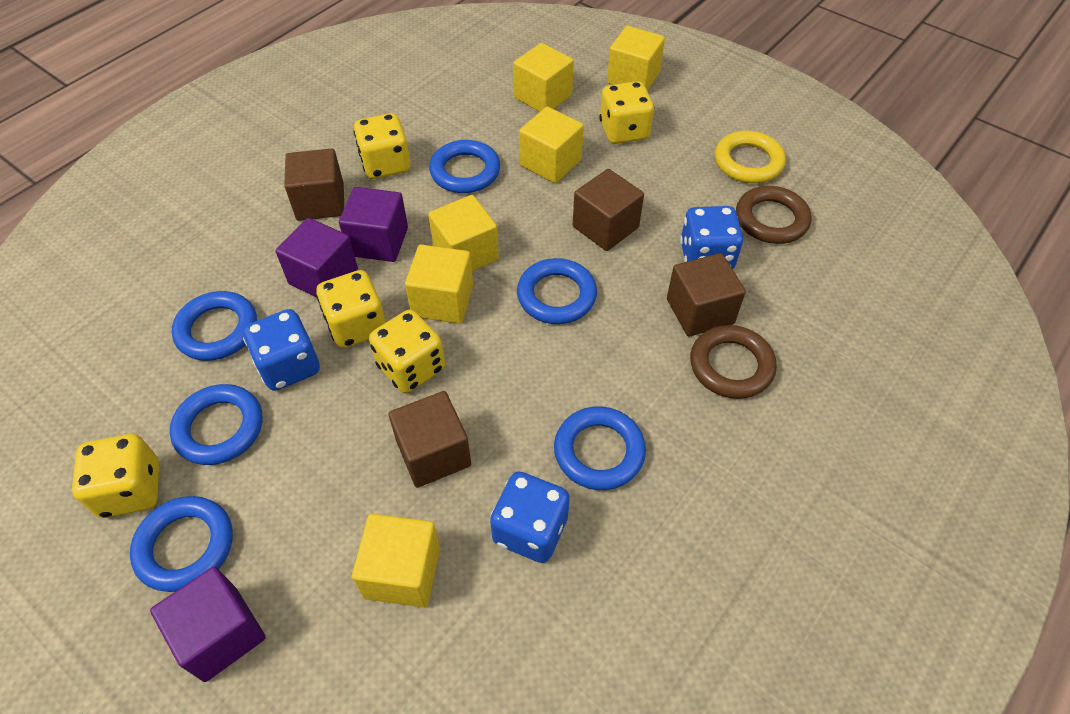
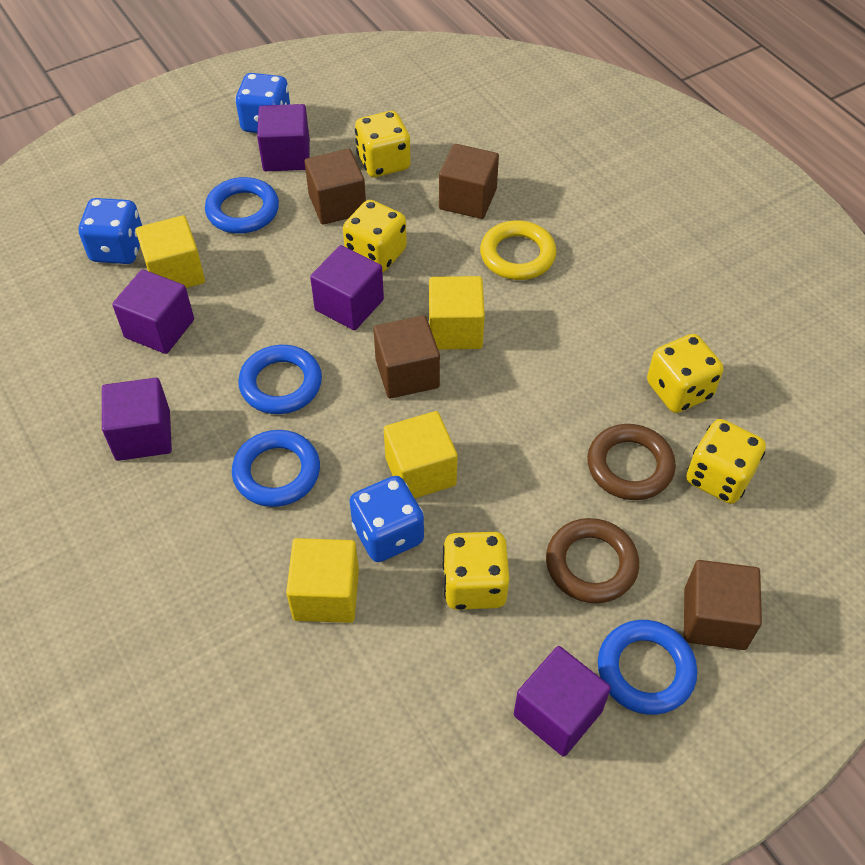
blue ring: 6 -> 4
purple cube: 3 -> 5
yellow cube: 6 -> 4

